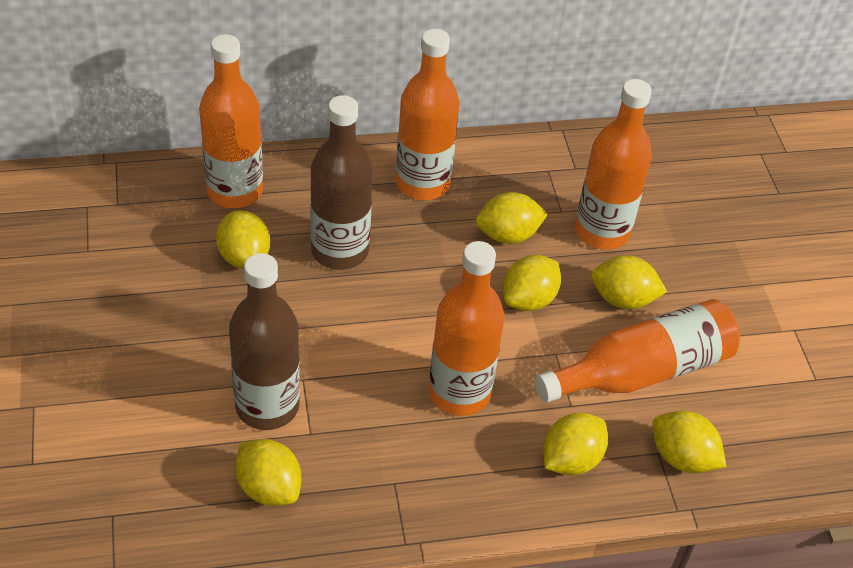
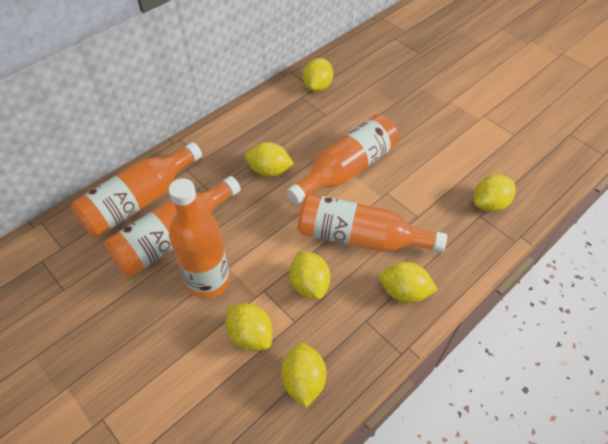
brown bottle: 2 -> 0

